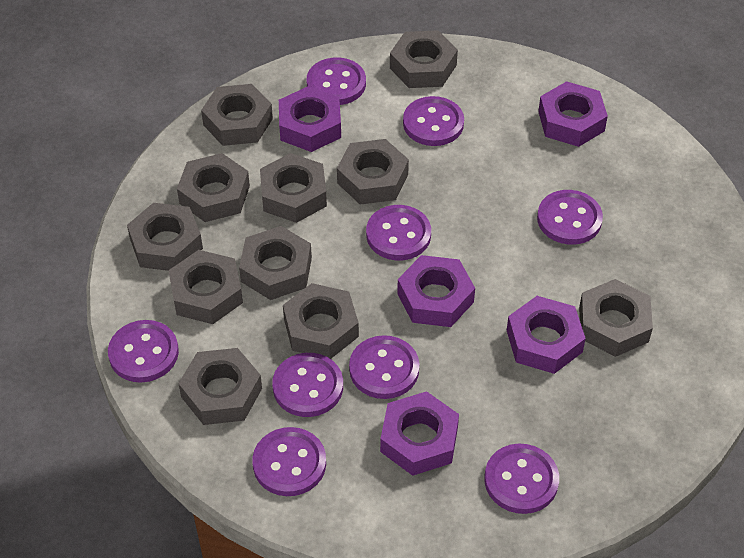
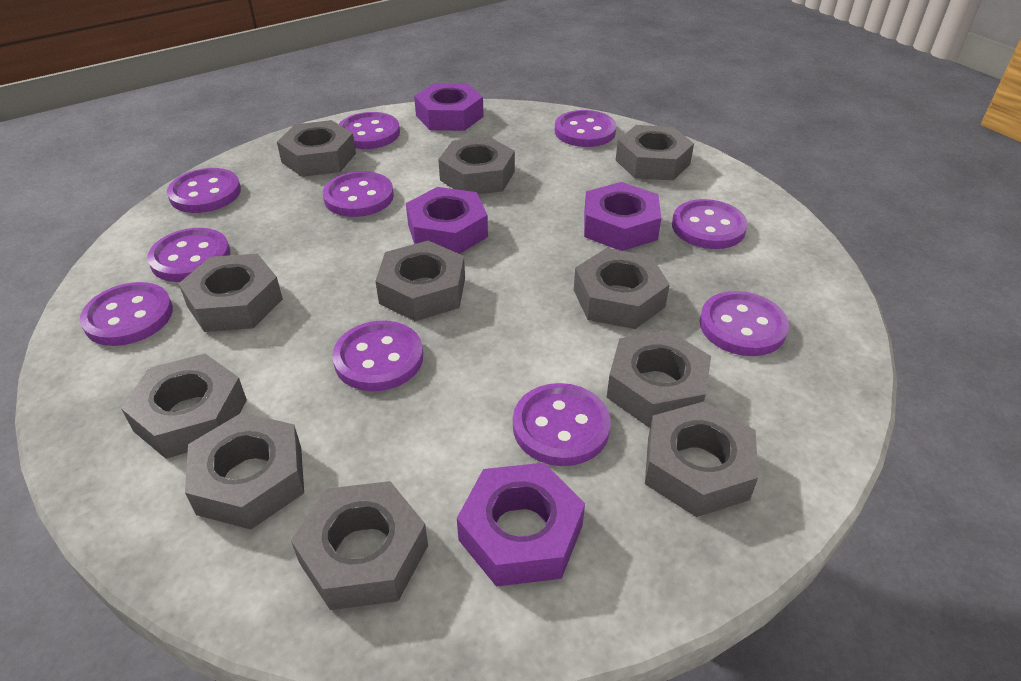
purple button: 9 -> 10
purple nut: 5 -> 4

